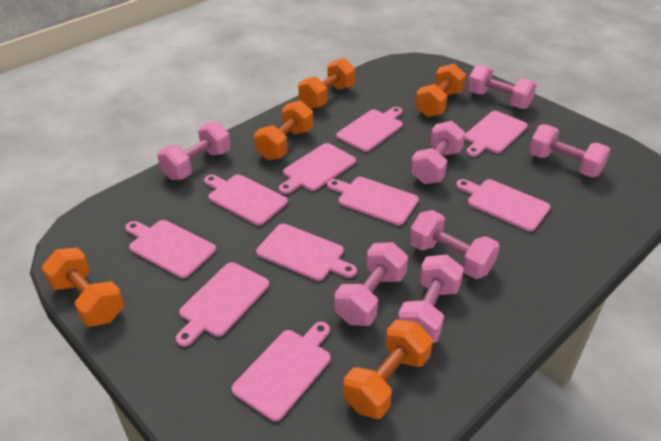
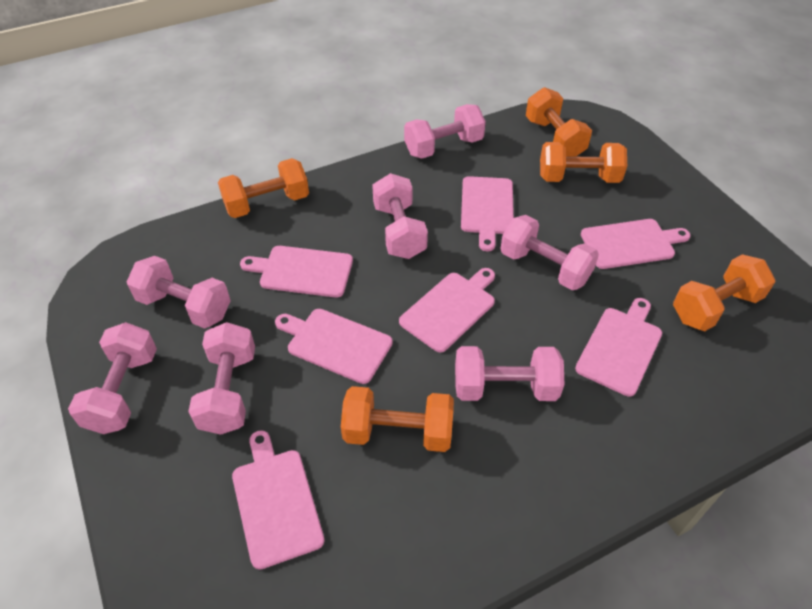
pink cutting board: 10 -> 7

